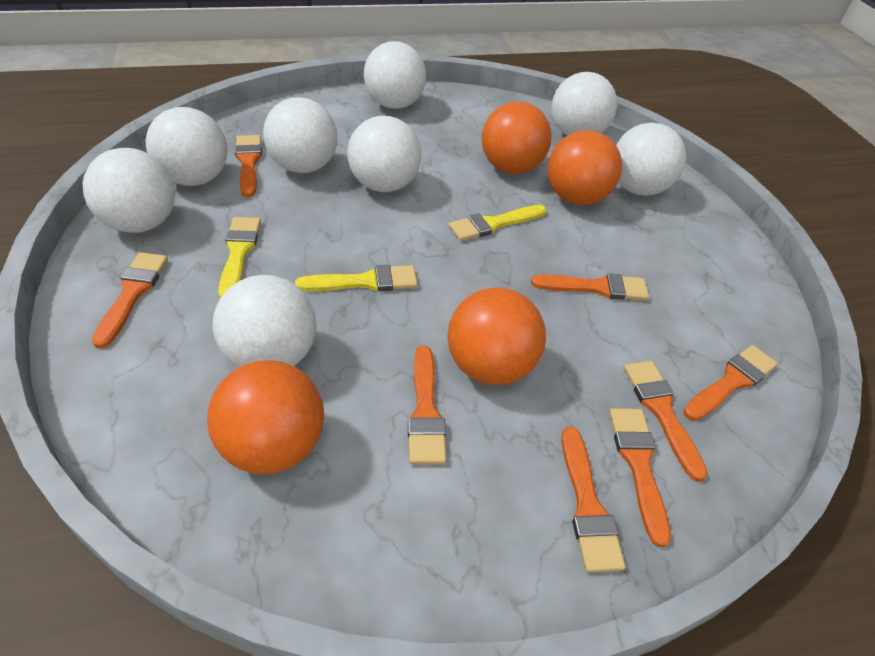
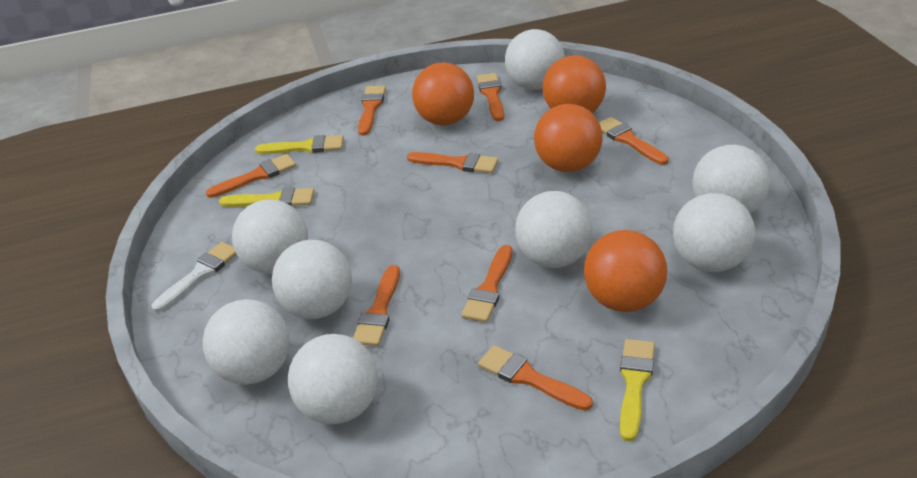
white brush: 0 -> 1

